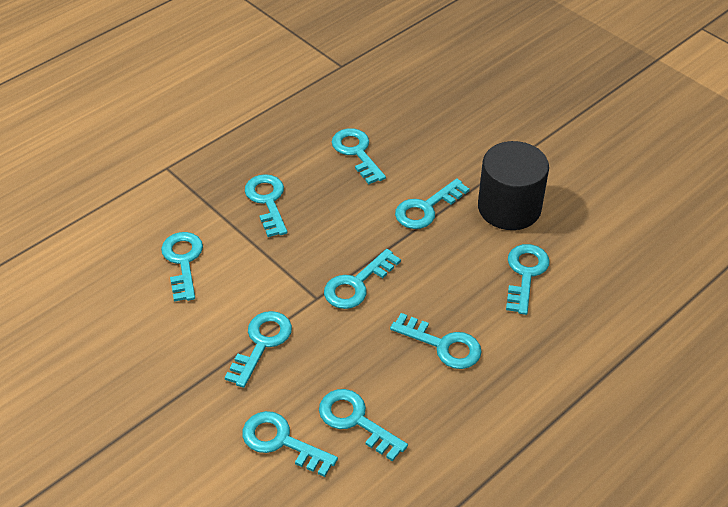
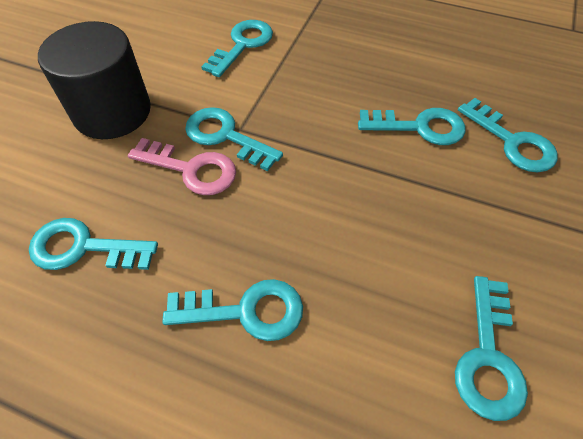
pink key: 0 -> 1
turquoise key: 10 -> 7

